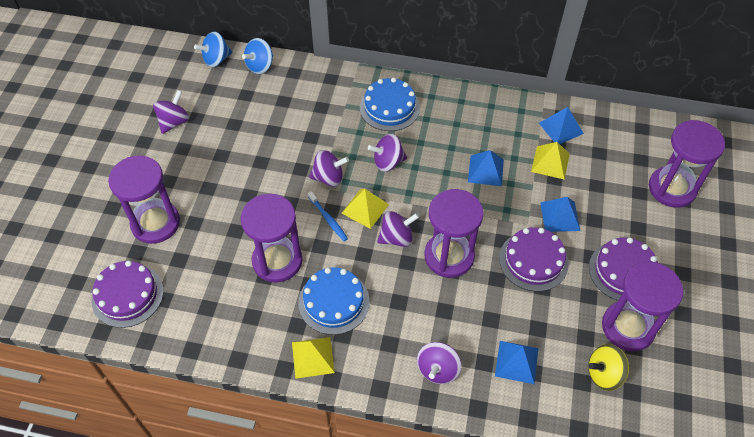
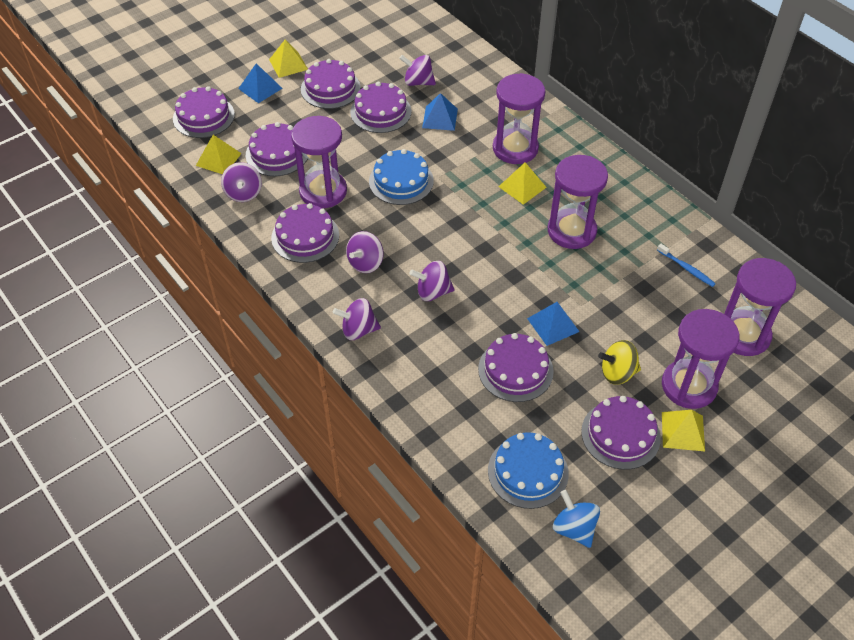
blue pyramid: 4 -> 3
blue spinning top: 2 -> 1
purple cake: 3 -> 7
yellow pyramid: 3 -> 4

